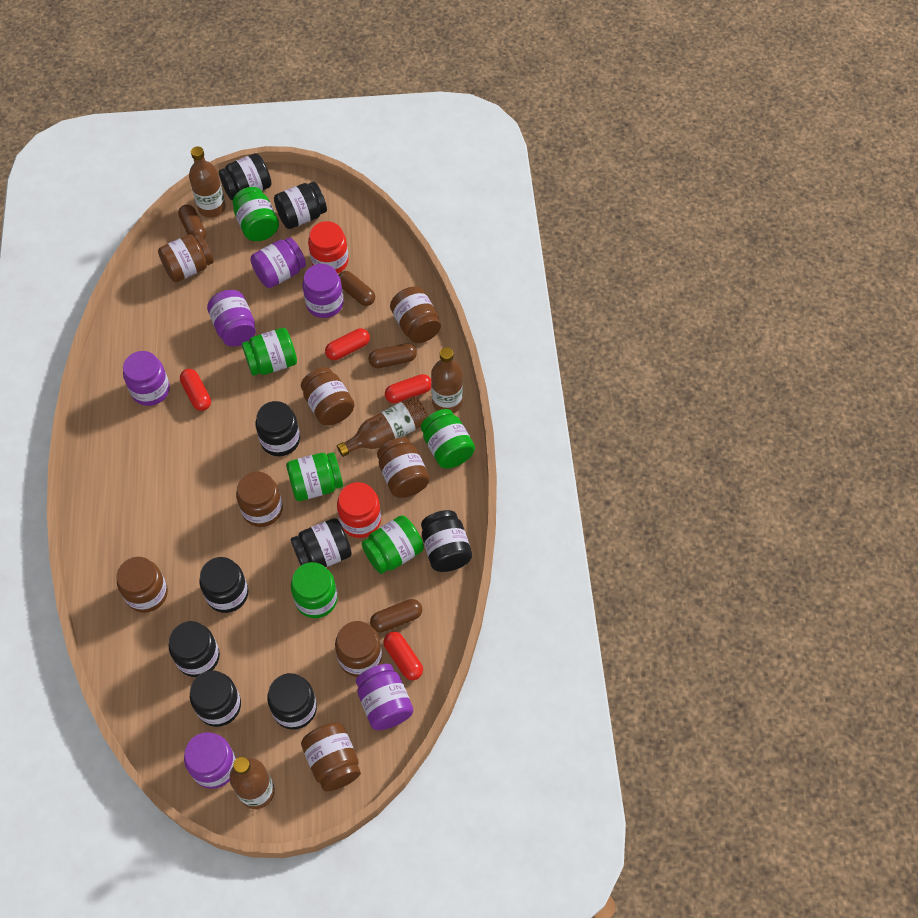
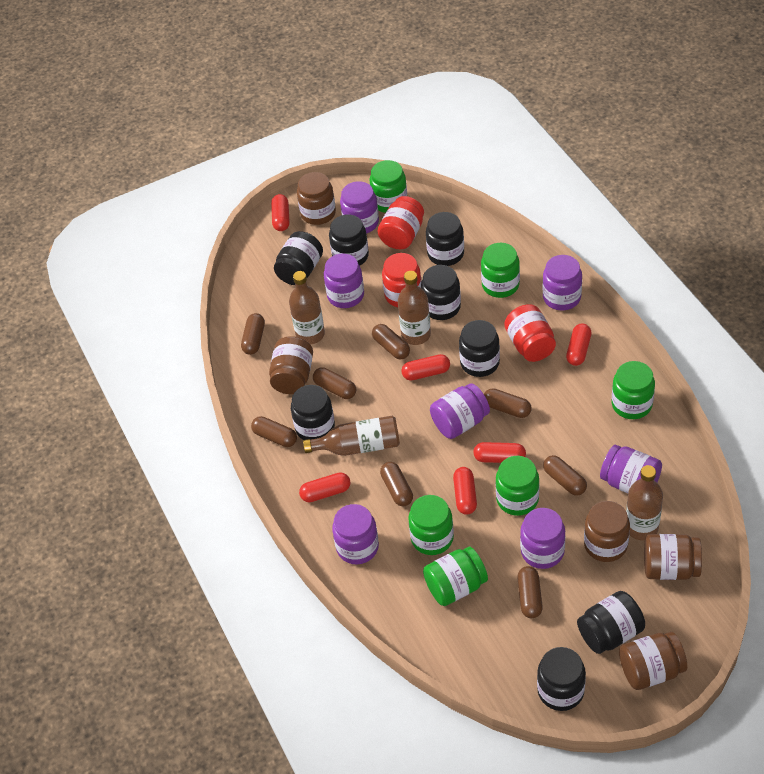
black jar: 9 -> 8
brown capsule: 4 -> 8
brown jar: 8 -> 5
purple jar: 6 -> 7
red capsule: 4 -> 6
red jar: 2 -> 3

